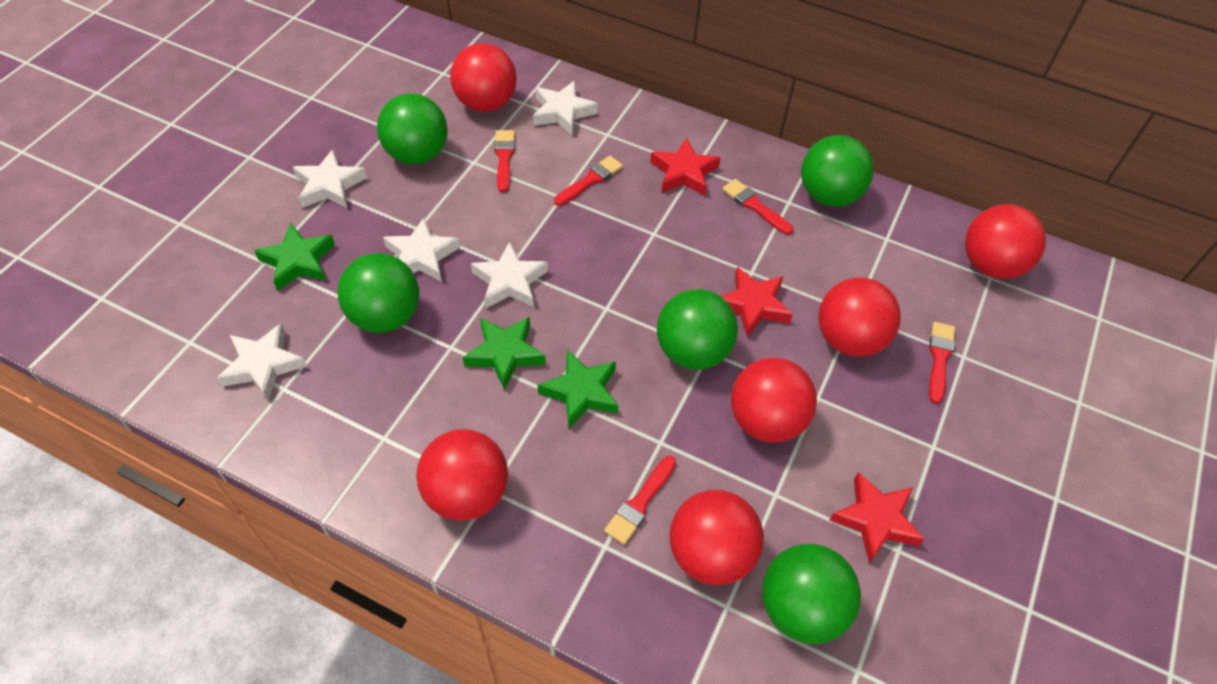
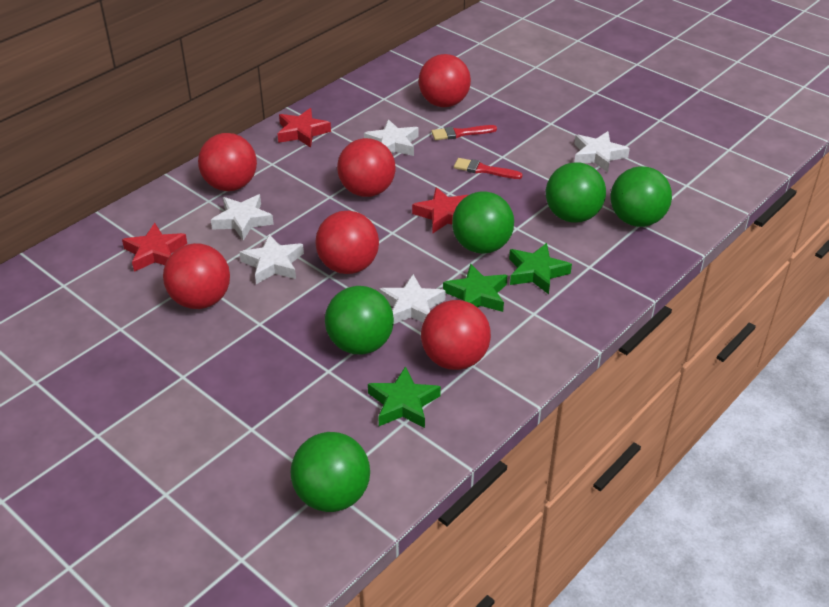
red brush: 5 -> 2

